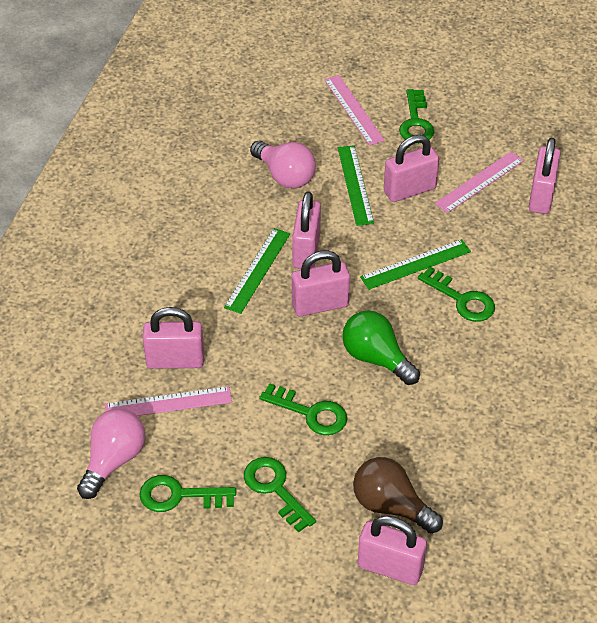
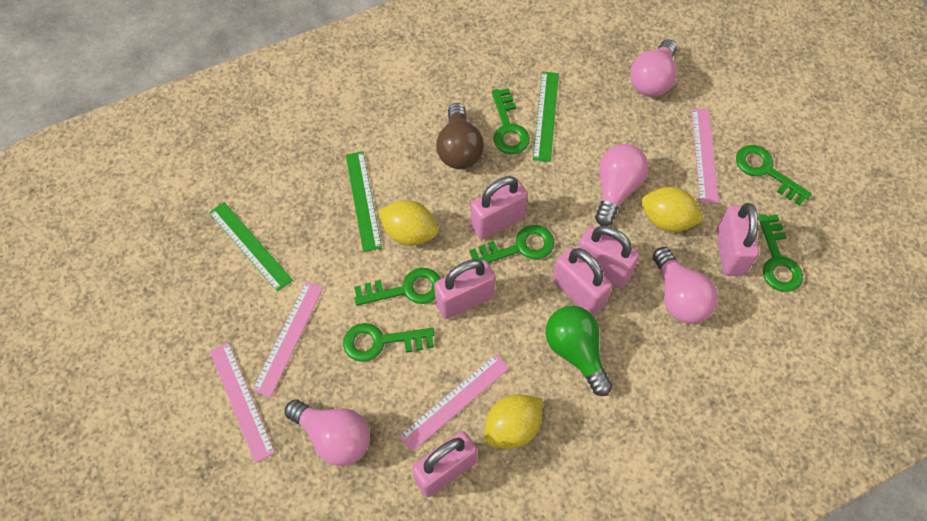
green key: 5 -> 6
pink light bulb: 2 -> 4
pink ruler: 3 -> 4
yellow lemon: 0 -> 3

